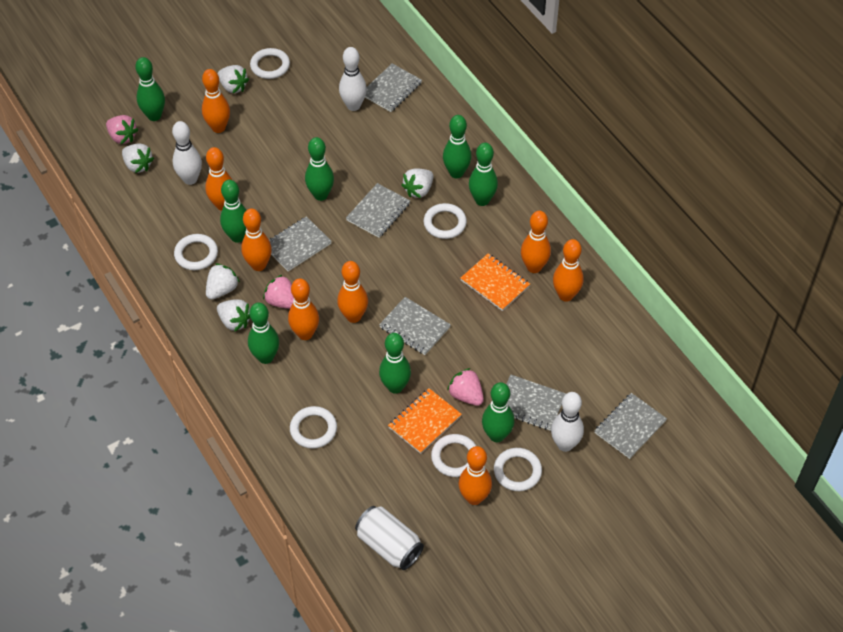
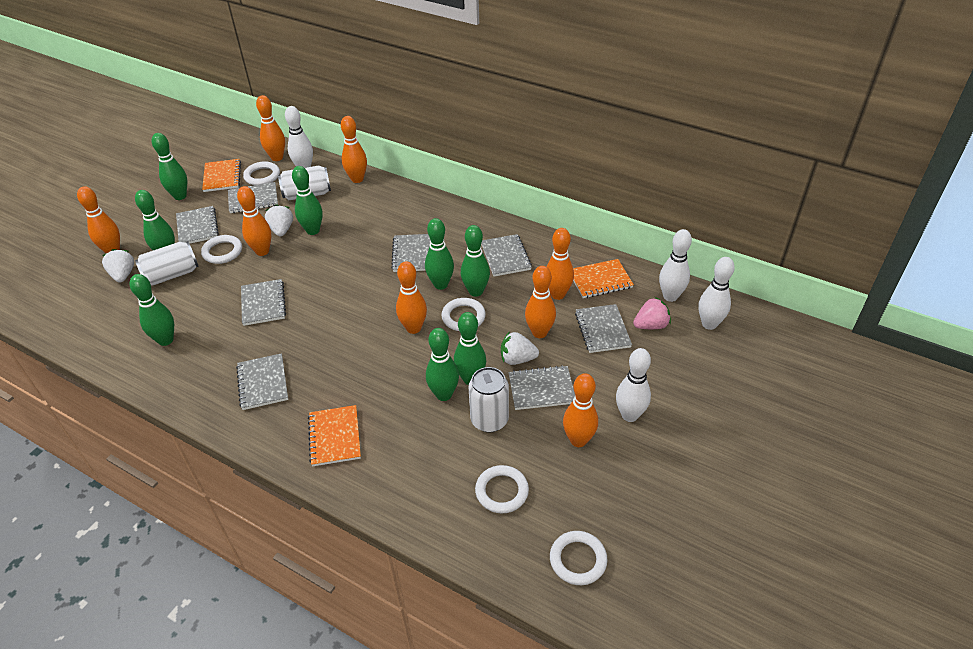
grey notebook: 6 -> 8
orange notebook: 2 -> 3
pink strawberry: 3 -> 1
white bowling pin: 3 -> 4
white can: 1 -> 3
white ring: 6 -> 5
white strawberry: 5 -> 3

